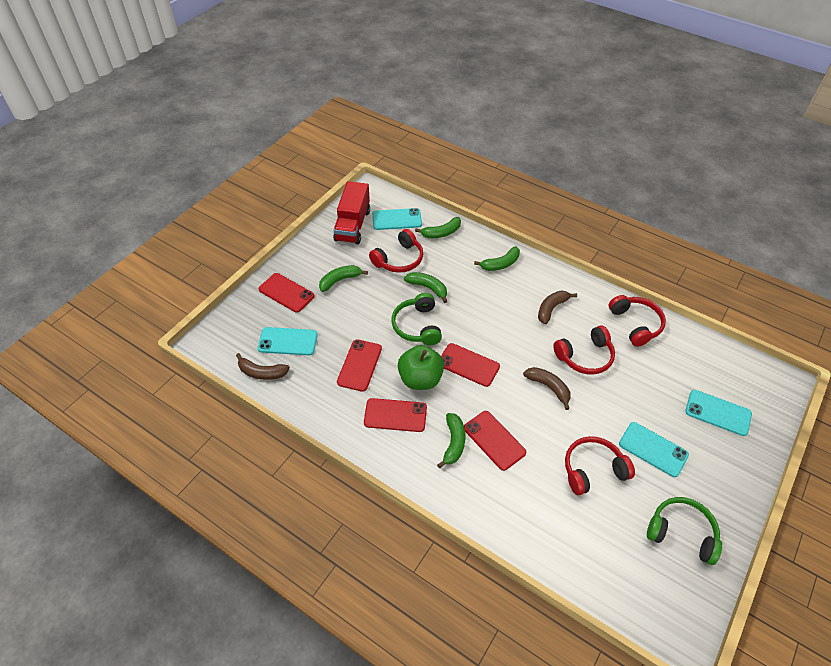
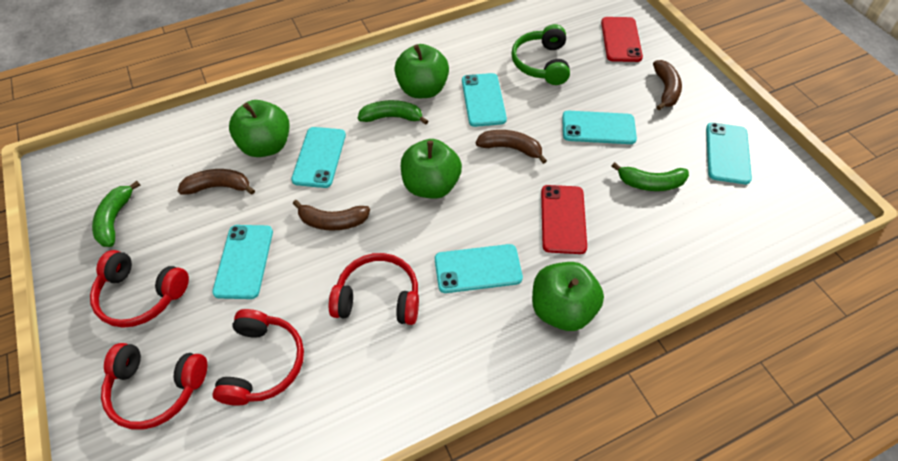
brown banana: 3 -> 4
green apple: 1 -> 4
green banana: 5 -> 3
green headphones: 2 -> 1
red phone: 5 -> 2
red truck: 1 -> 0
turquoise phone: 4 -> 6

